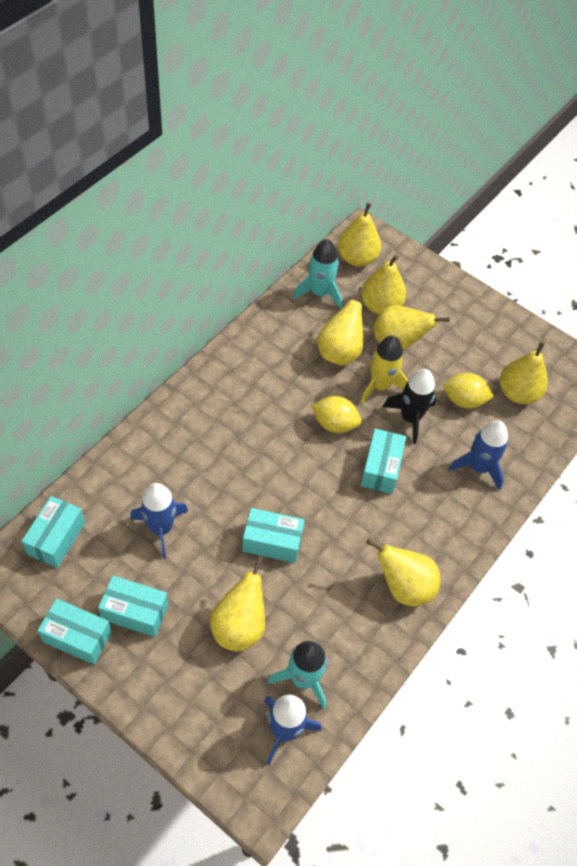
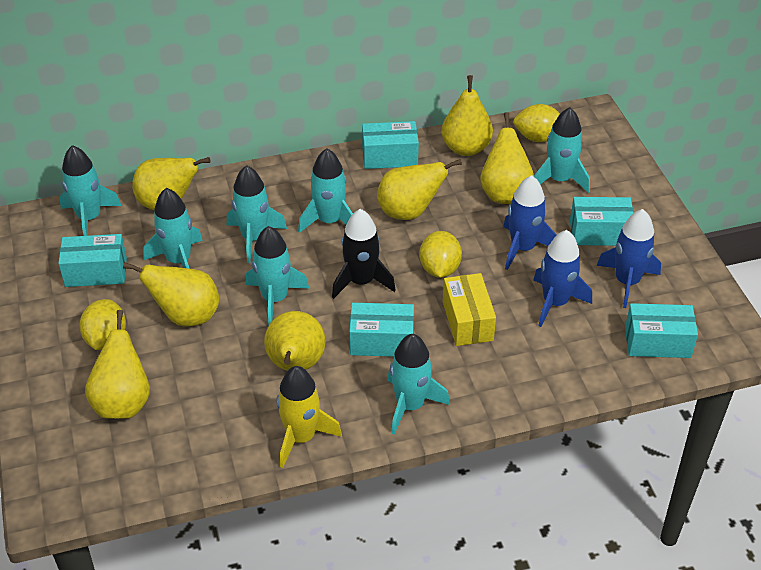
turquoise rocket: 2 -> 7
yellow box: 0 -> 1
yellow lemon: 2 -> 3

